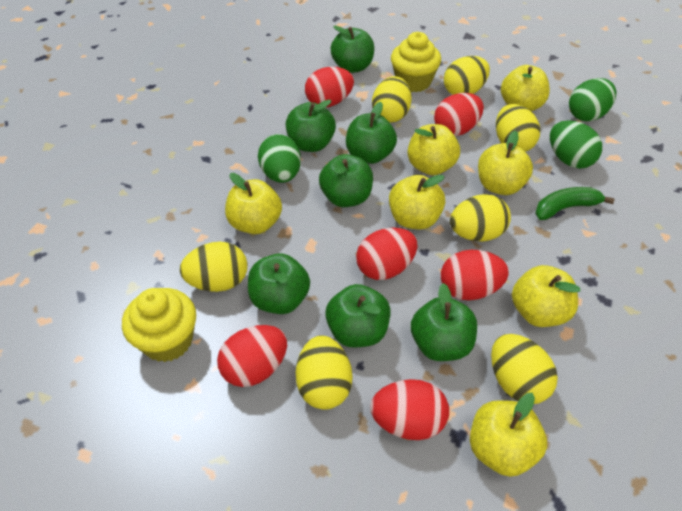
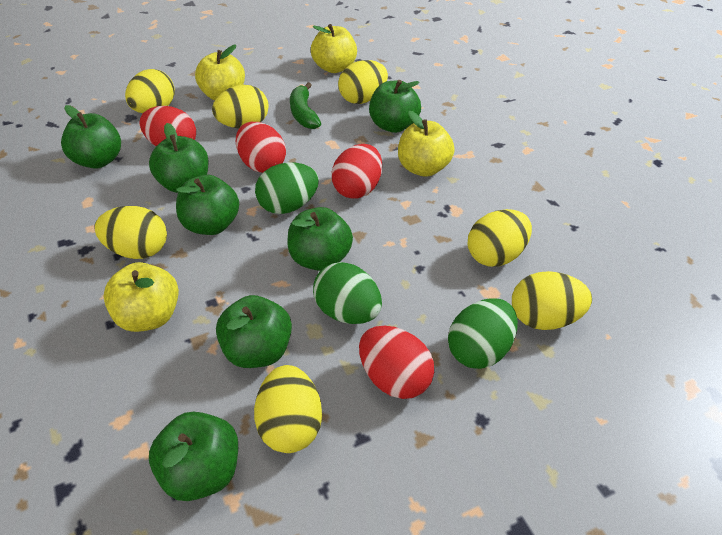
red egg: 6 -> 4
yellow apple: 7 -> 4
yellow cupcake: 2 -> 0

